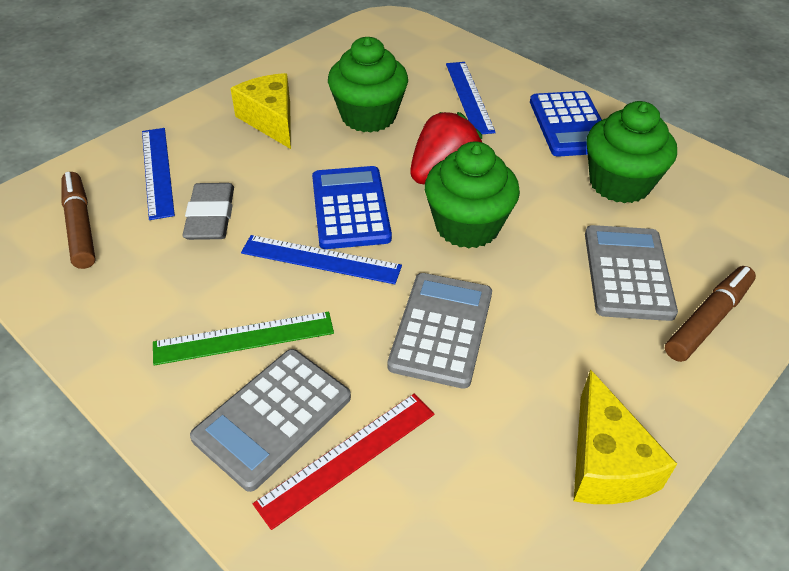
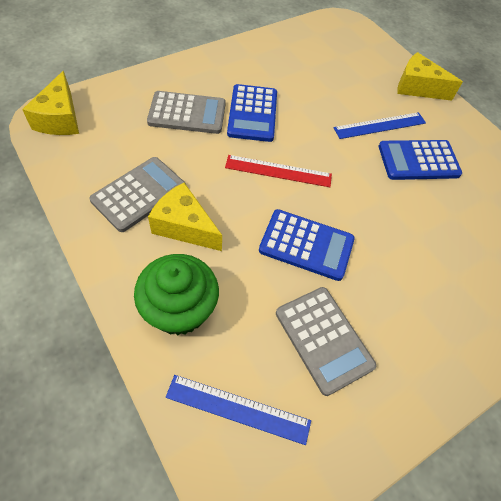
blue calculator: 2 -> 3
blue ruler: 3 -> 2
brown marker: 2 -> 0
green cupcake: 3 -> 1
green ruler: 1 -> 0
grey eraser: 1 -> 0
red strawberry: 1 -> 0
yellow cheese: 2 -> 3

